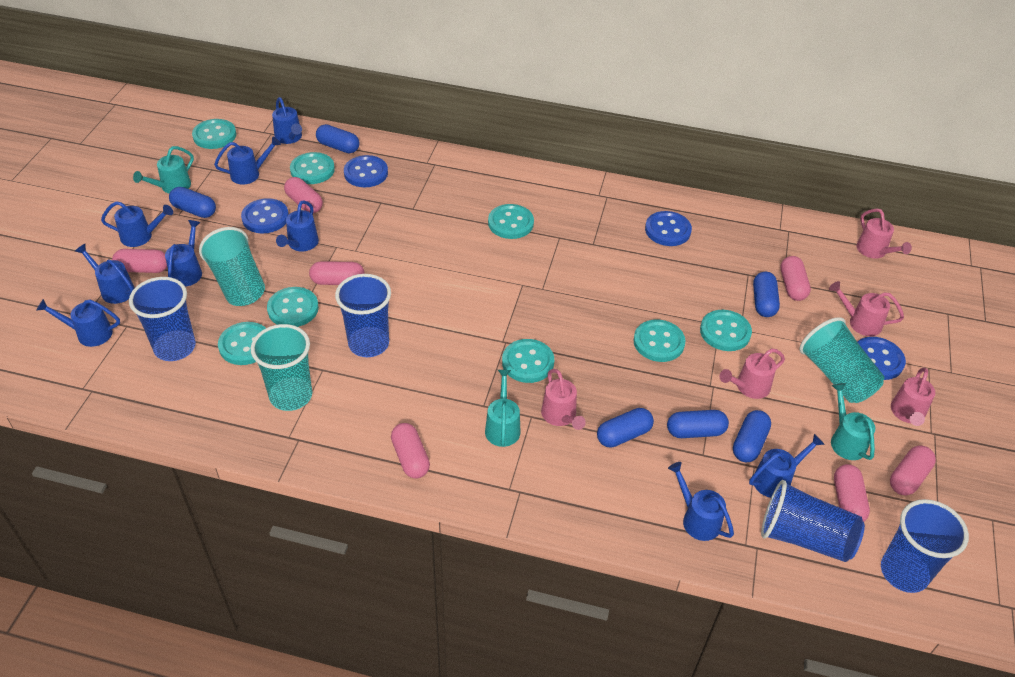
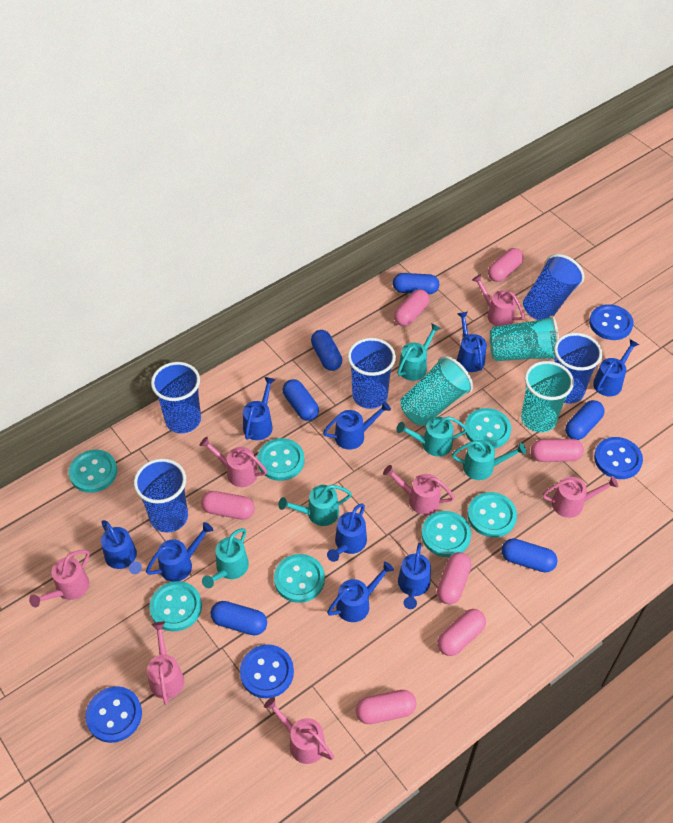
blue cup: 4 -> 5
pink watering can: 5 -> 7
turquoise button: 8 -> 7
turquoise watering can: 3 -> 5

